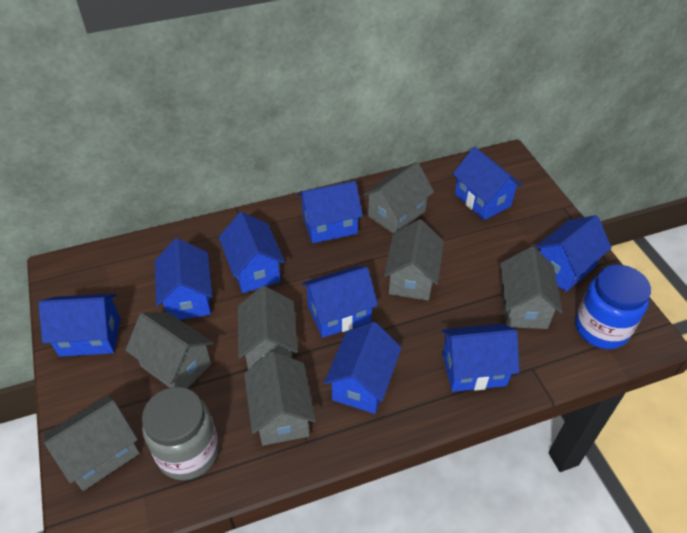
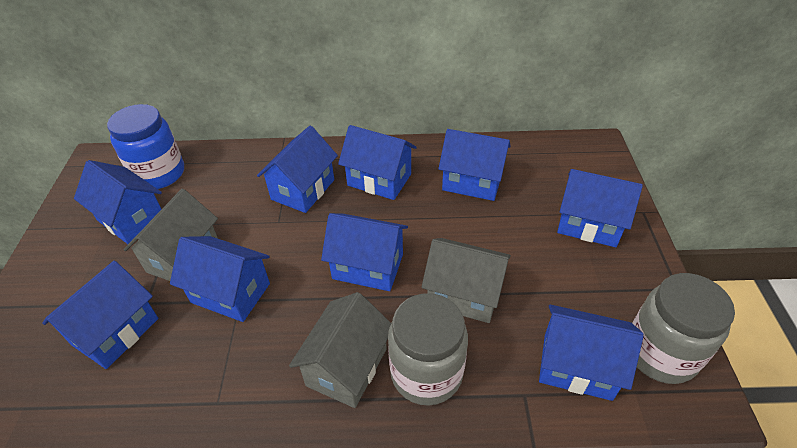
grey house: 7 -> 3
grey jar: 1 -> 2

